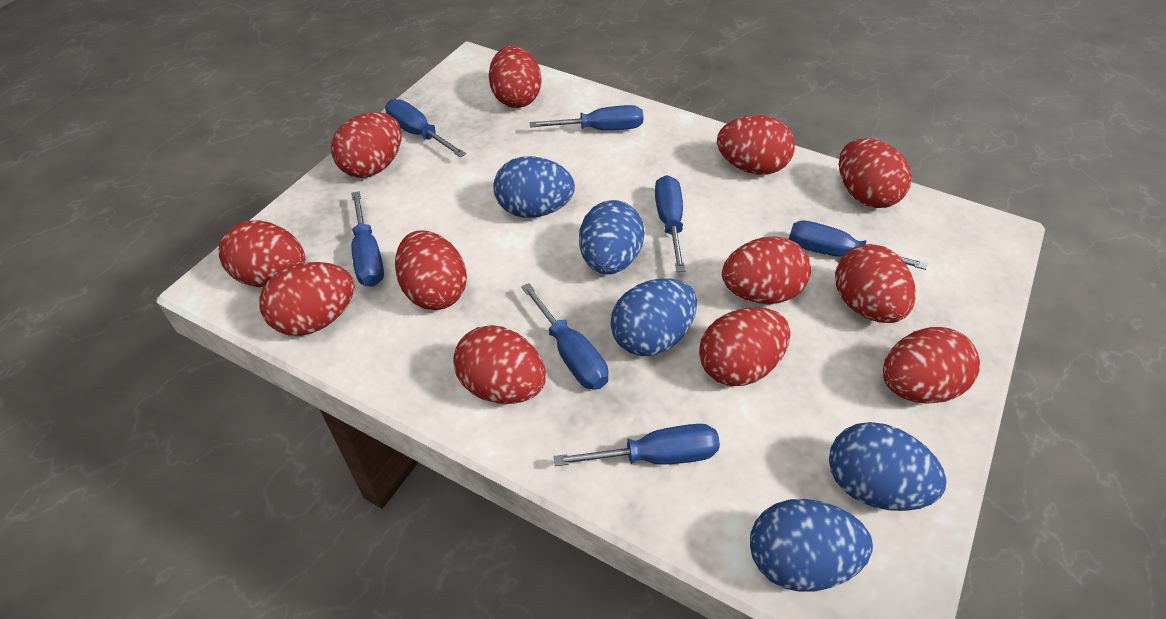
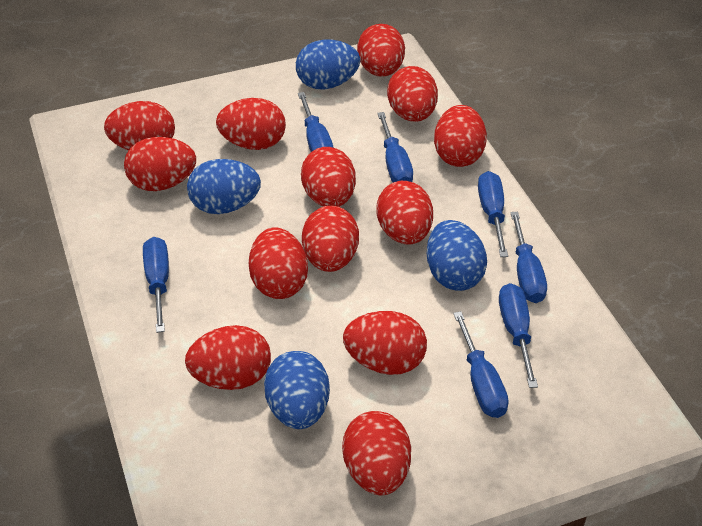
blue egg: 5 -> 4
red egg: 12 -> 13

